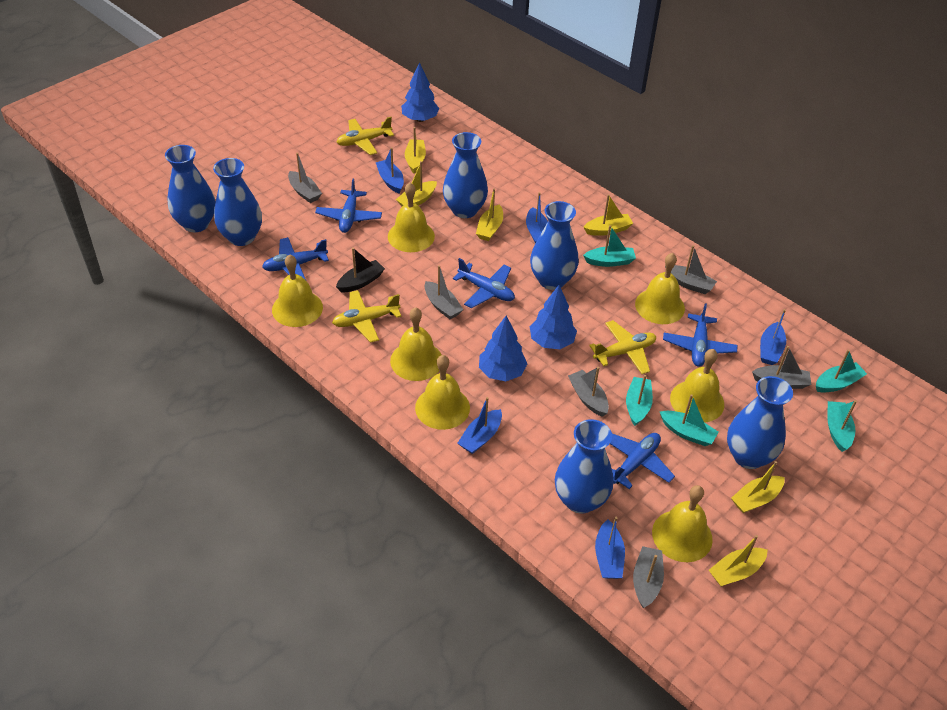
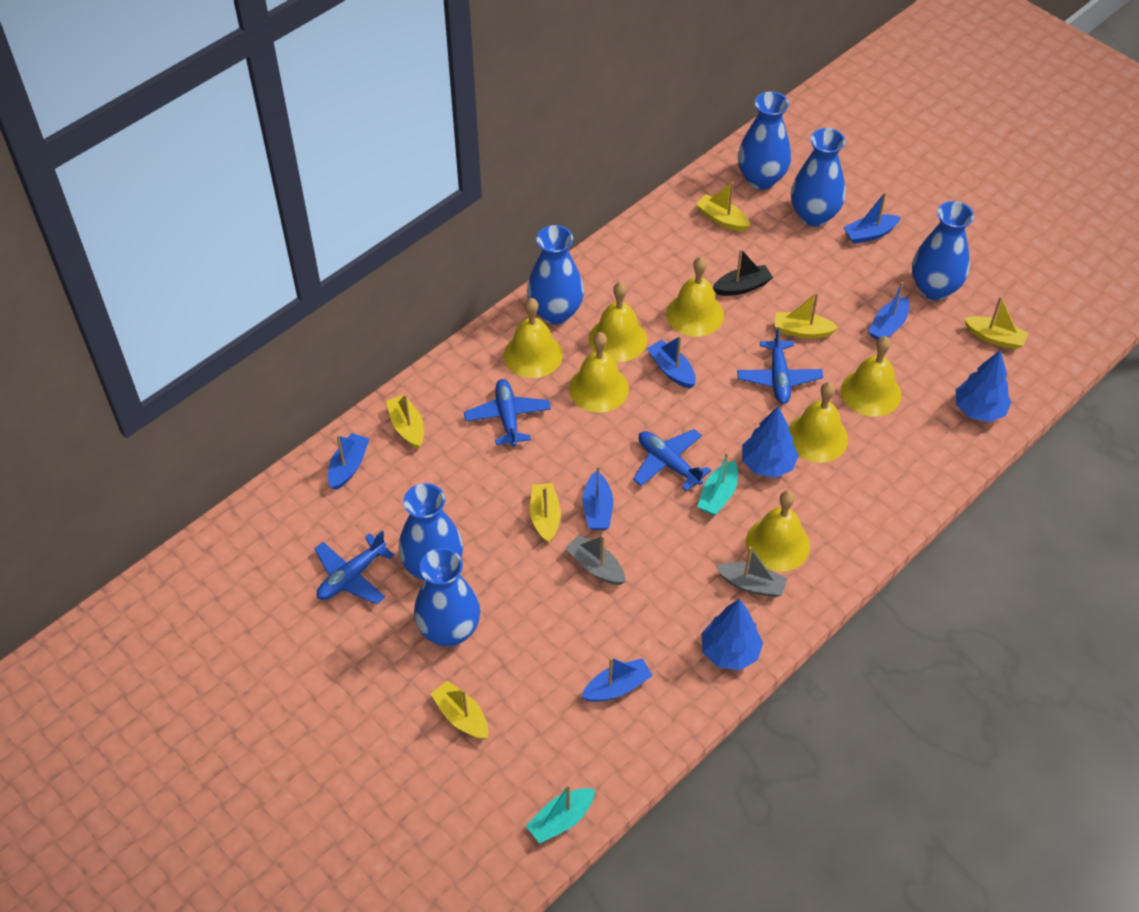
blue boat: 5 -> 6
blue plane: 5 -> 4
grey boat: 6 -> 2
turquoise boat: 5 -> 2
yellow plane: 3 -> 0

